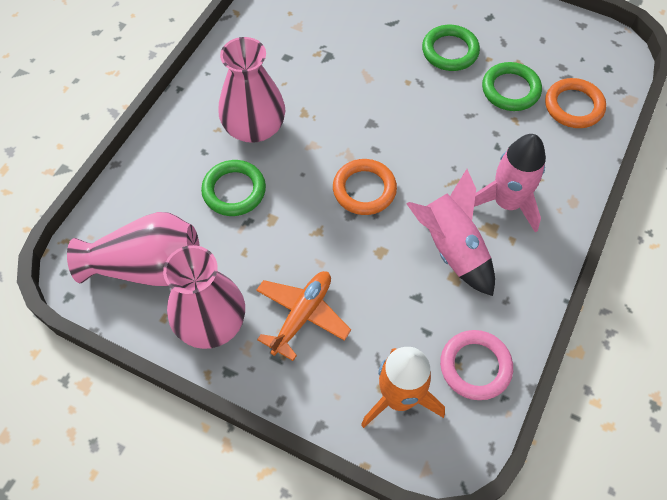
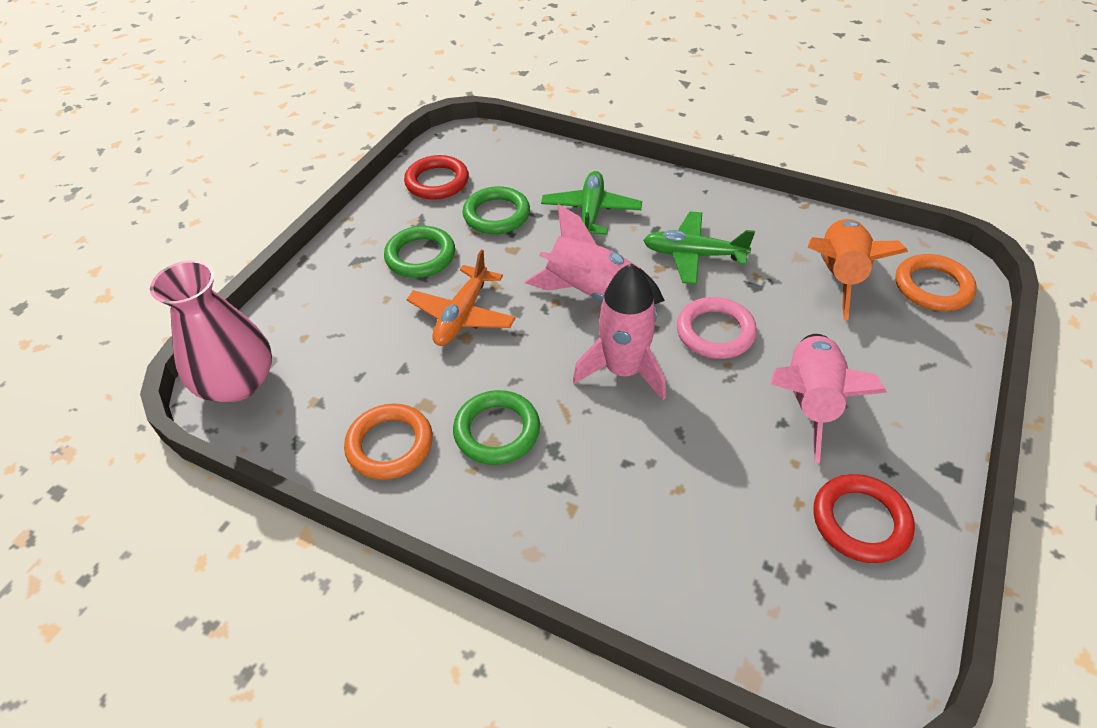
green plane: 0 -> 2
pink rocket: 2 -> 3
pink vase: 3 -> 1
red ring: 0 -> 2

